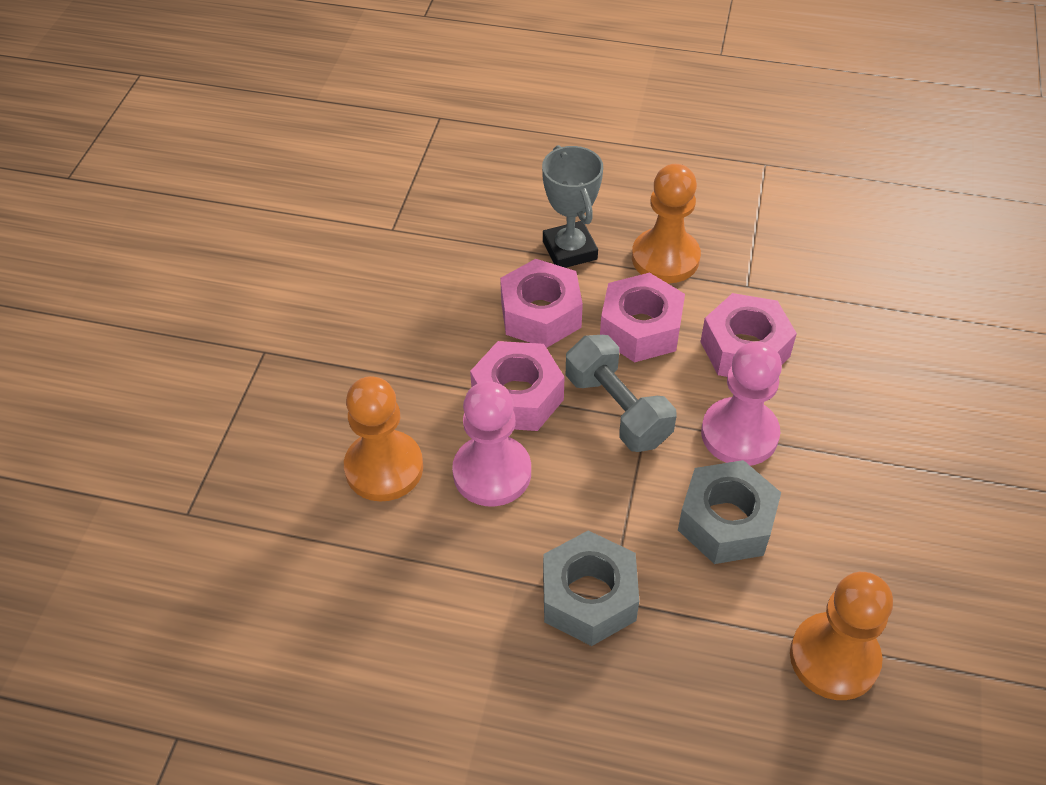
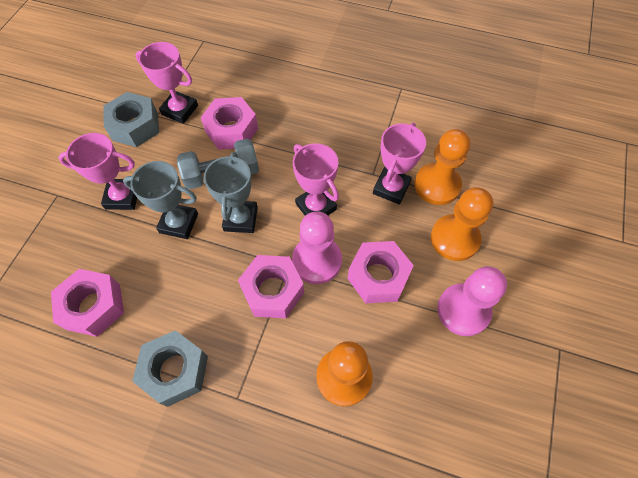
grey trophy: 1 -> 2
pink trophy: 0 -> 4

